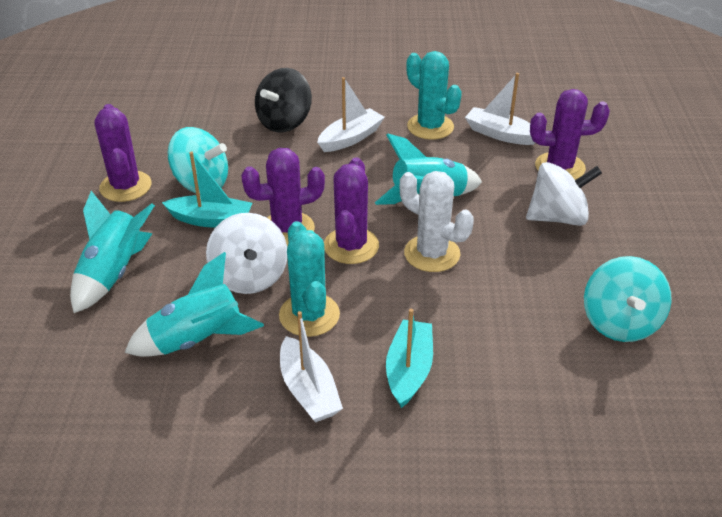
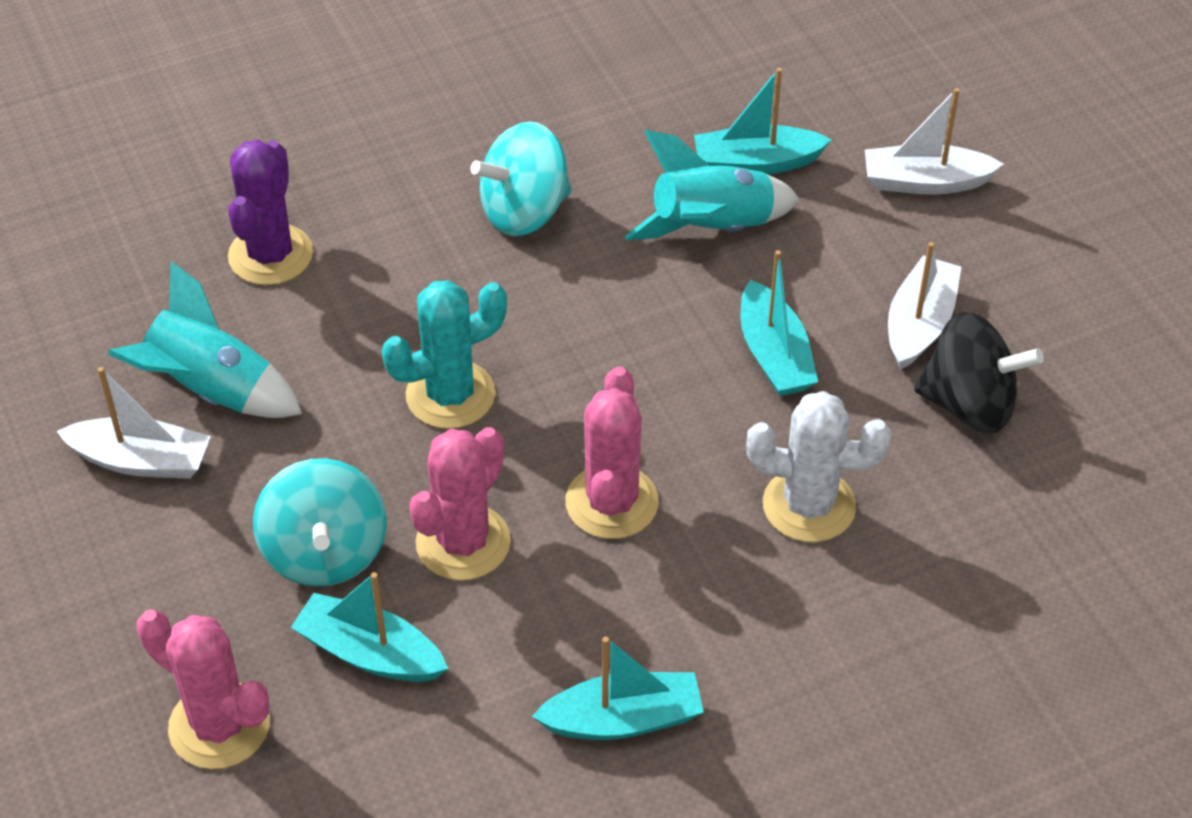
pink cactus: 0 -> 3
purple cactus: 4 -> 1
turquoise boat: 2 -> 4
turquoise cactus: 2 -> 1
turquoise rocket: 3 -> 2
white spinning top: 2 -> 0

